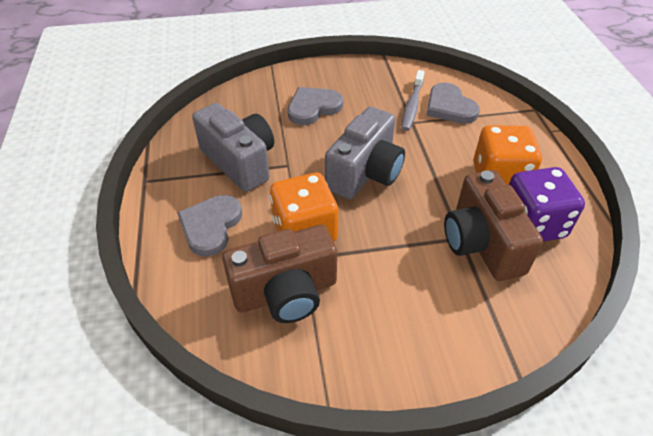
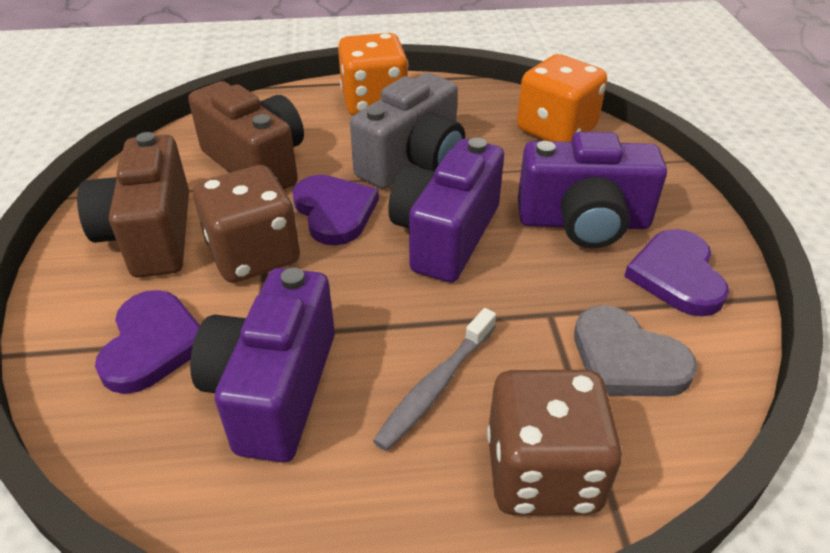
brown dice: 0 -> 2
grey camera: 2 -> 1
grey heart: 3 -> 1
purple camera: 0 -> 3
purple dice: 1 -> 0
purple heart: 0 -> 3

